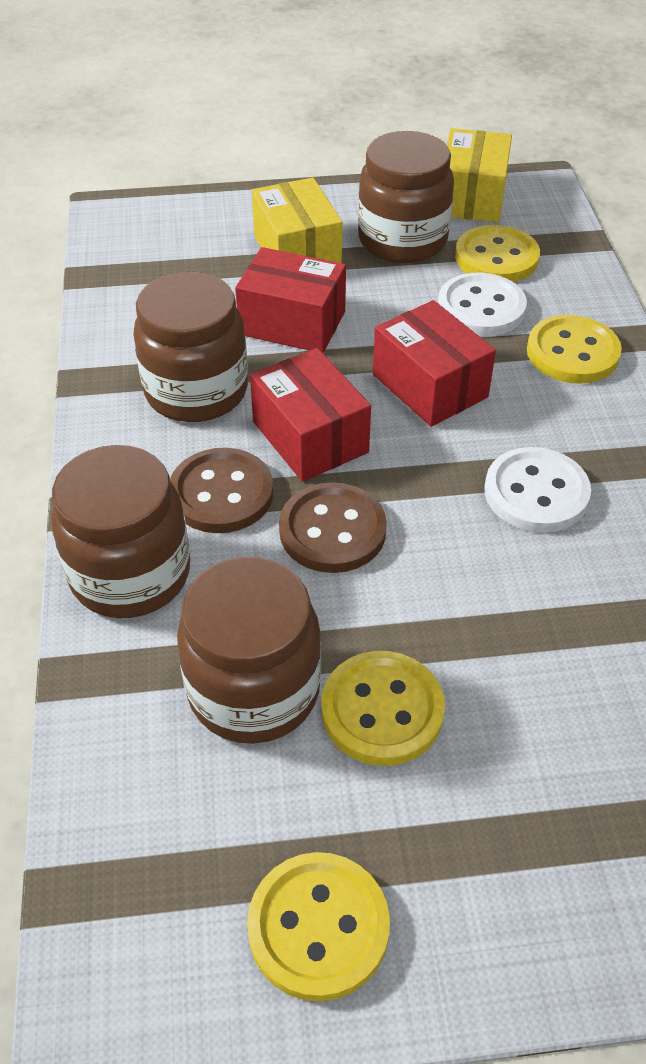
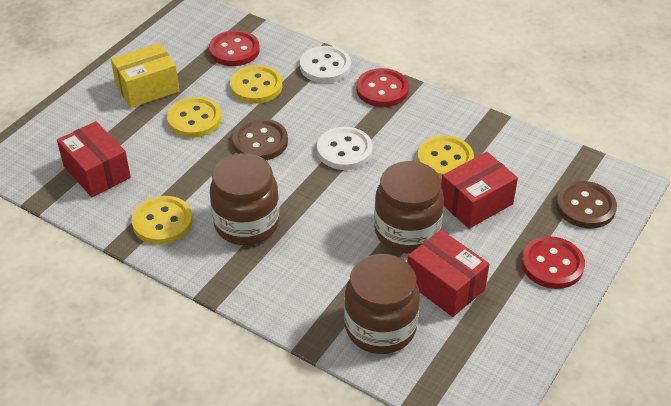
brown jar: 4 -> 3
red button: 0 -> 3
yellow box: 2 -> 1

